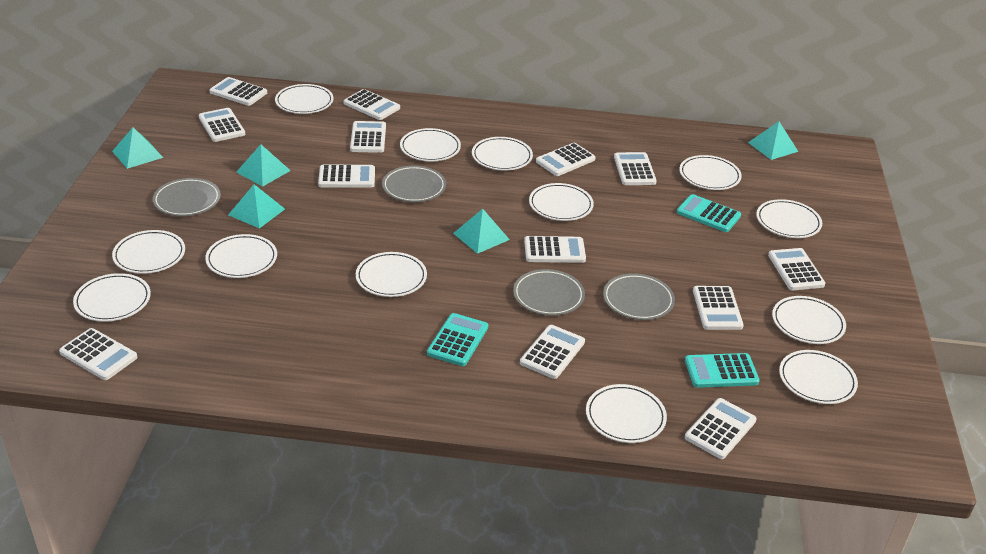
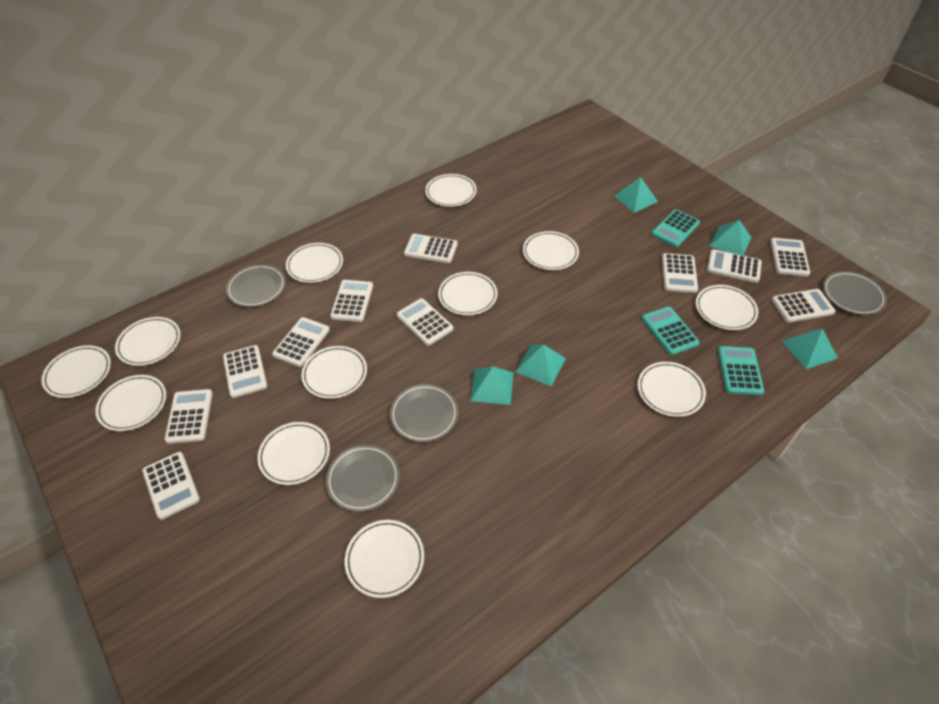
white calculator: 13 -> 11
white plate: 13 -> 12

